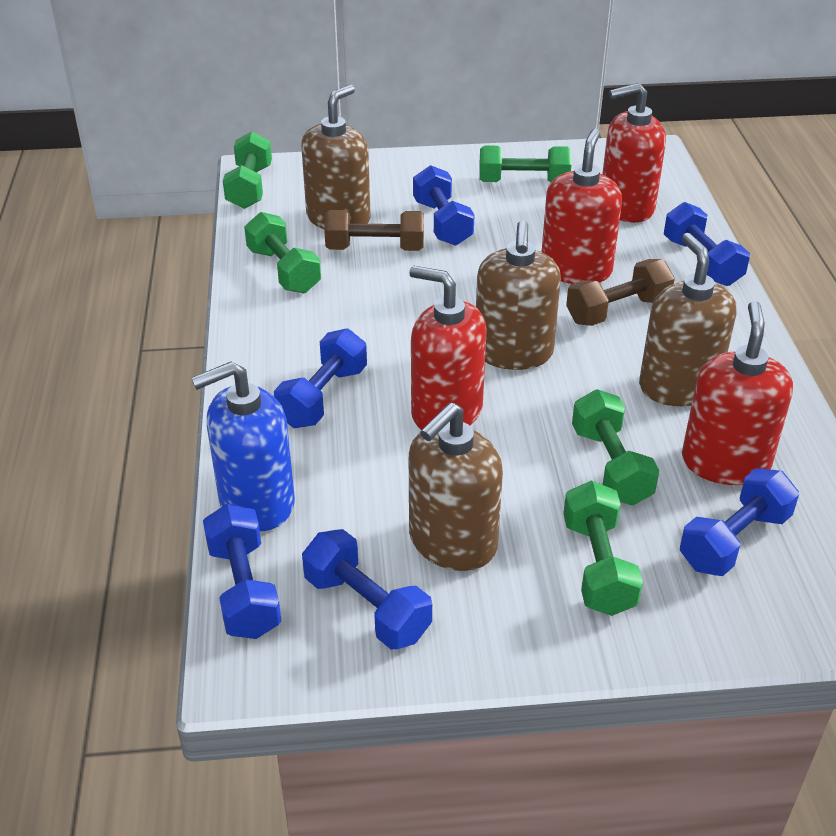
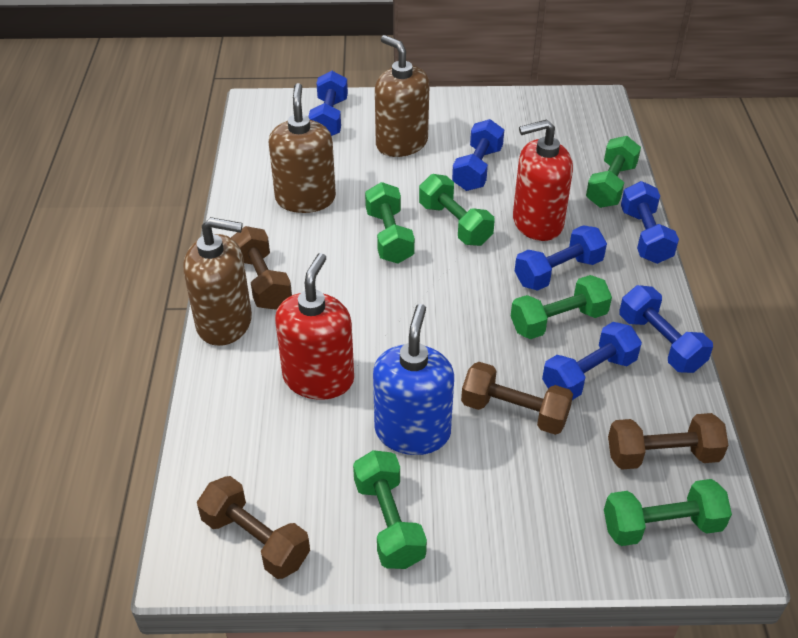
brown dumbbell: 2 -> 4
brown soap dispenser: 4 -> 3
green dumbbell: 5 -> 6
red soap dispenser: 4 -> 2

